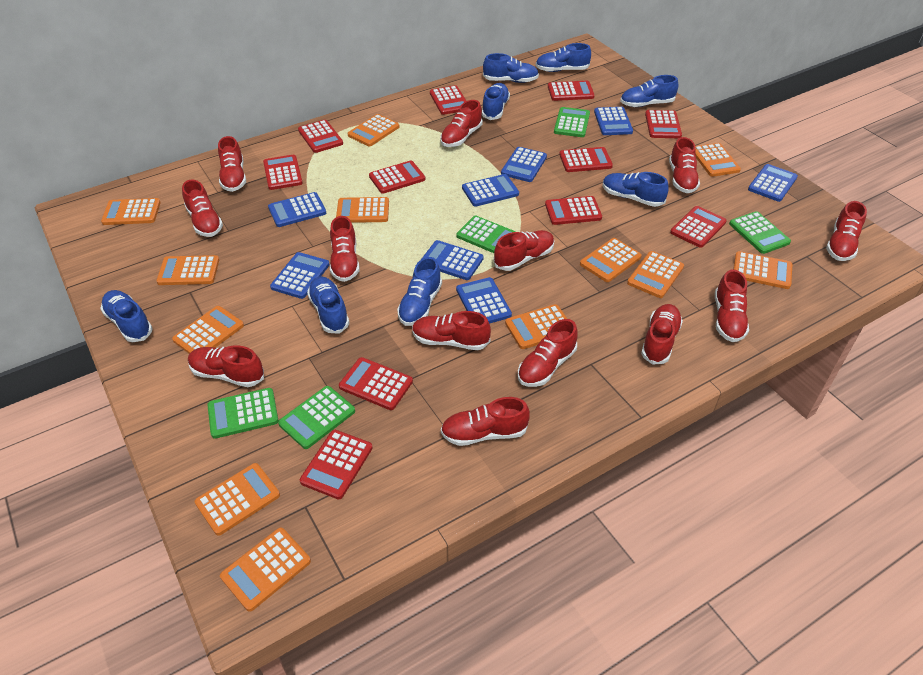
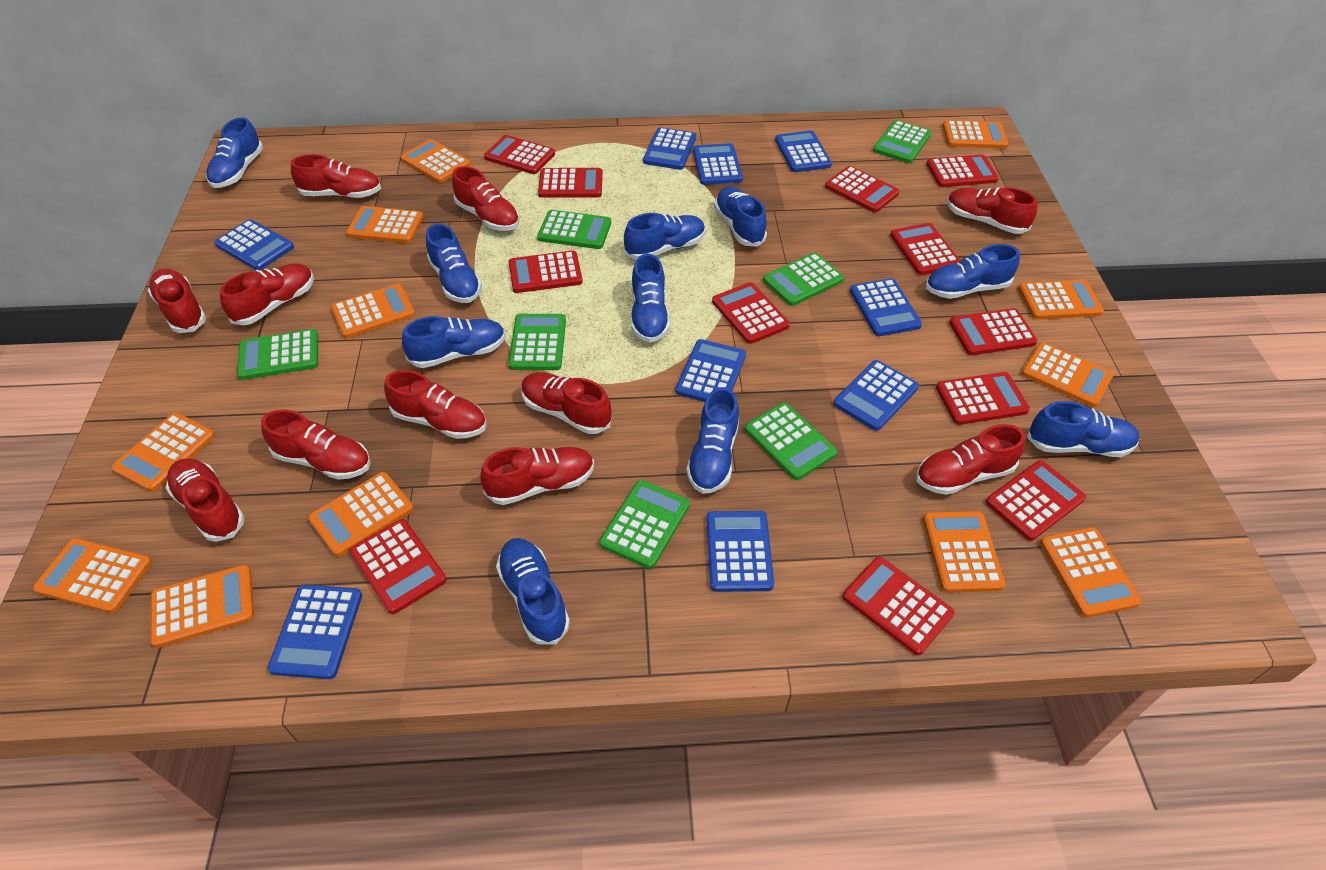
blue calculator: 8 -> 9
blue shoe: 8 -> 10
green calculator: 5 -> 7
red calculator: 11 -> 12
red shoe: 13 -> 11

